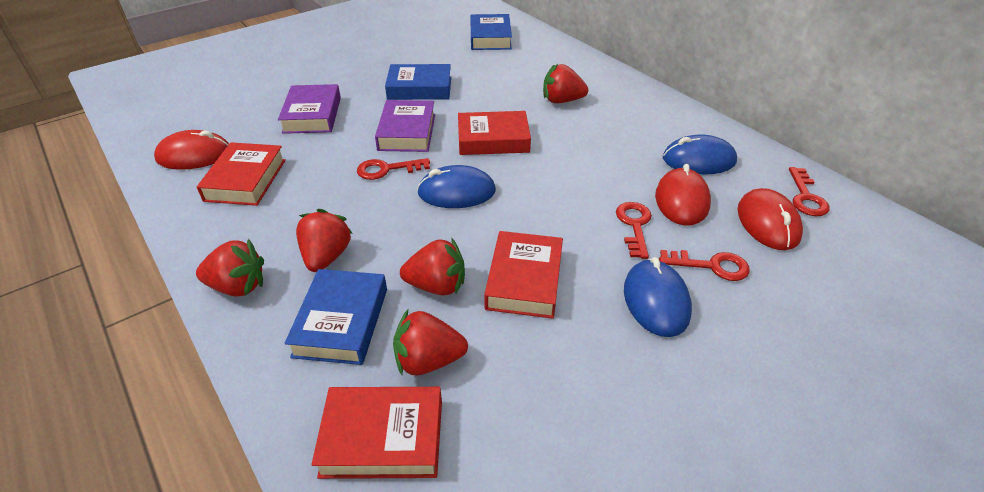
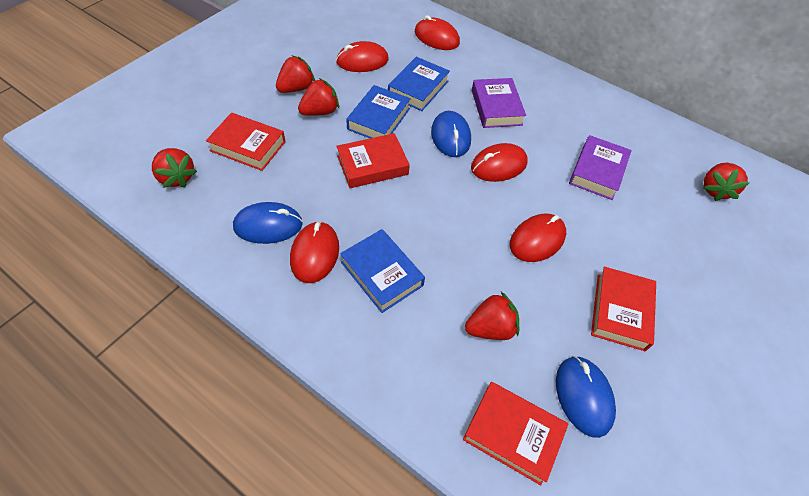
red key: 4 -> 0
red mouse: 3 -> 5

